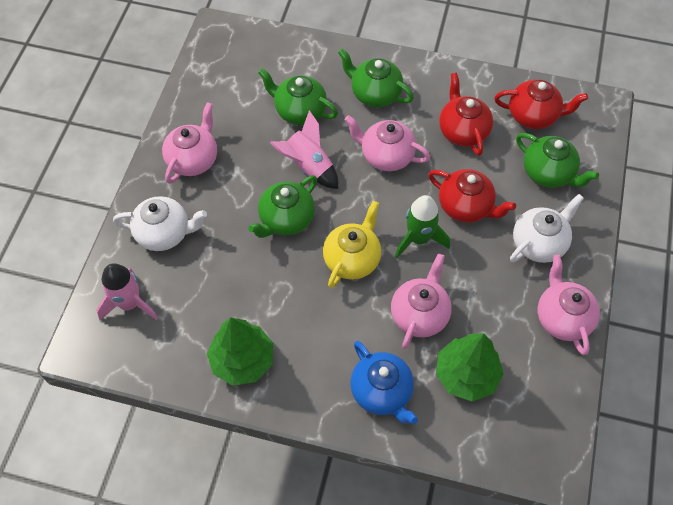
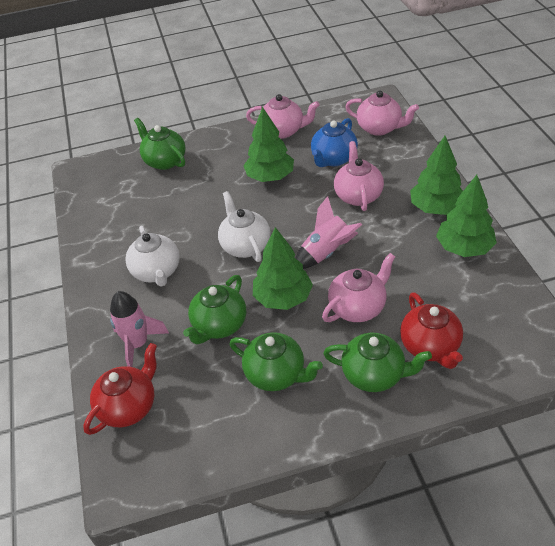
green rocket: 1 -> 0
green tree: 2 -> 4
red teapot: 3 -> 2
yellow teapot: 1 -> 0

